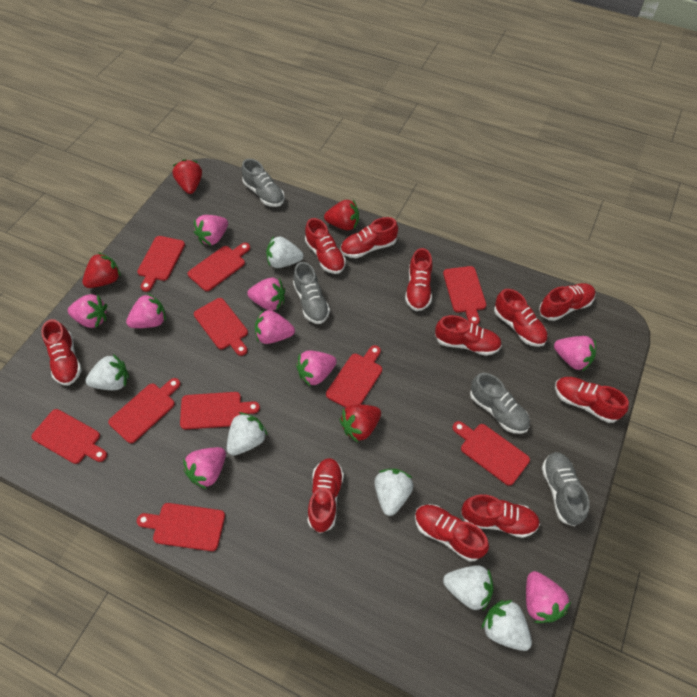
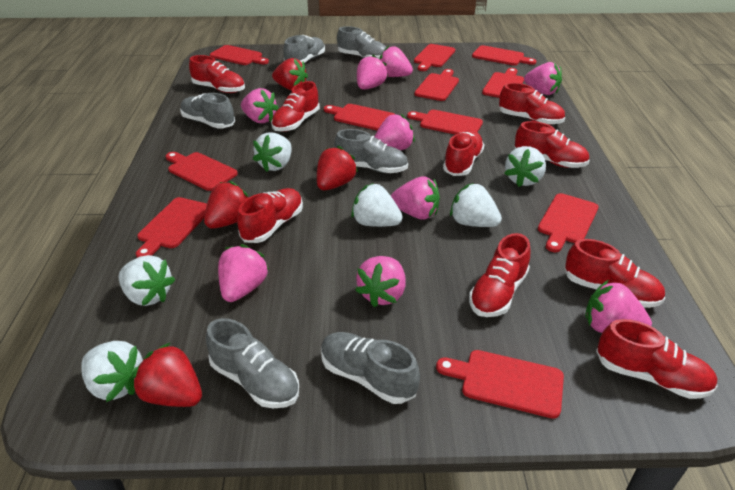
grey shoe: 4 -> 6
red cutting board: 10 -> 11
red shoe: 11 -> 9

